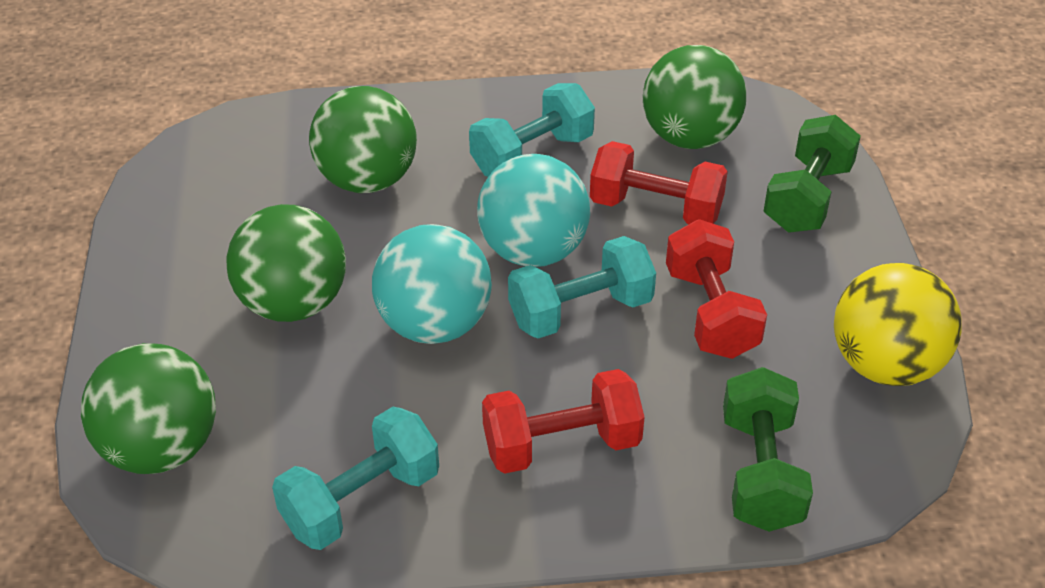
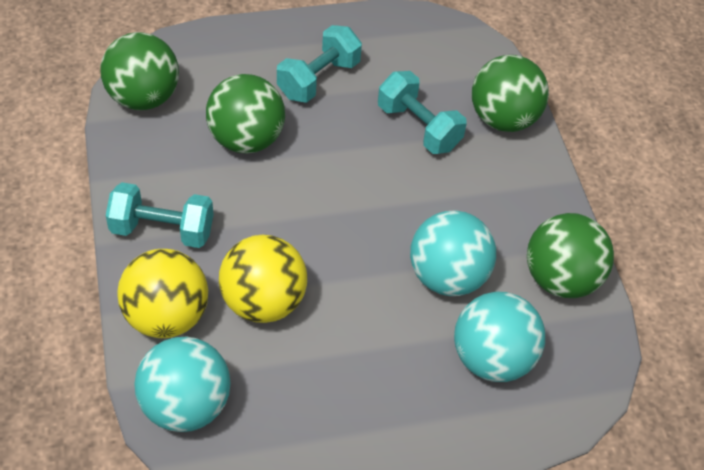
green dumbbell: 2 -> 0
red dumbbell: 3 -> 0
turquoise ball: 2 -> 3
yellow ball: 1 -> 2

